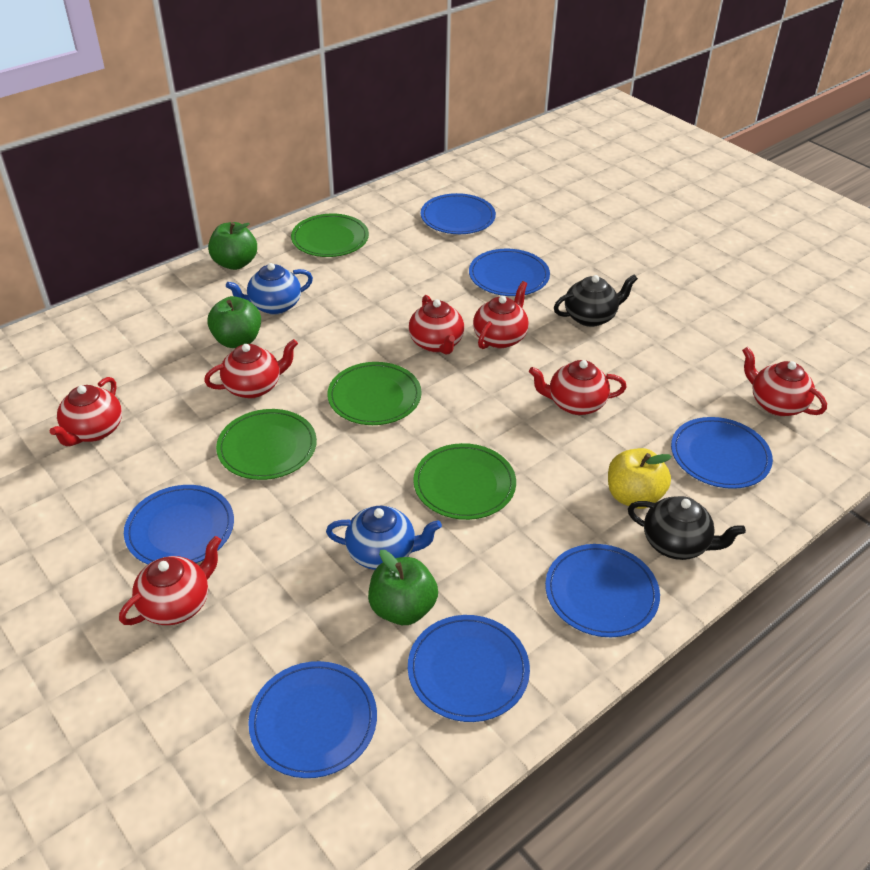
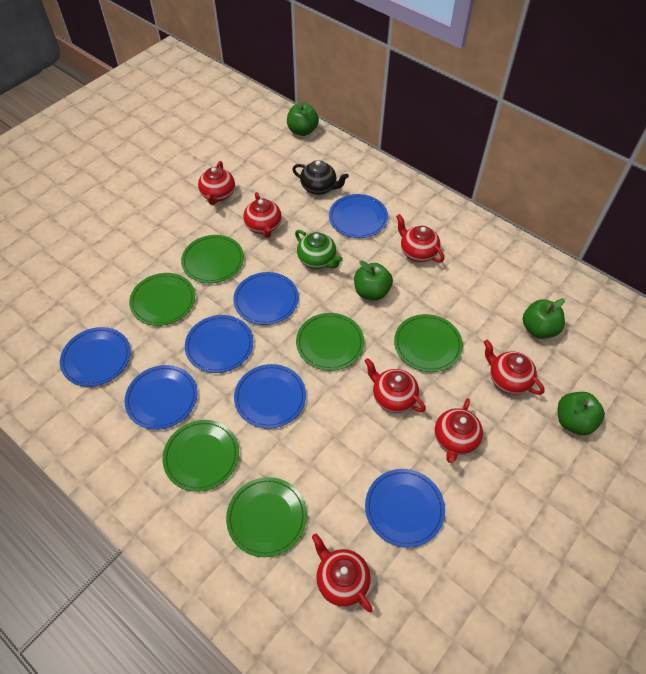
black teapot: 2 -> 1
blue teapot: 2 -> 0
green apple: 3 -> 4
green plate: 4 -> 6
green teapot: 0 -> 1
yellow apple: 1 -> 0

